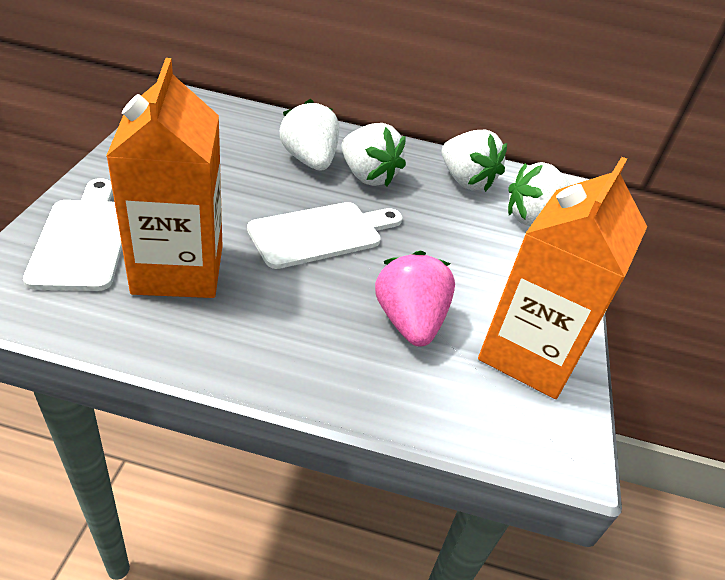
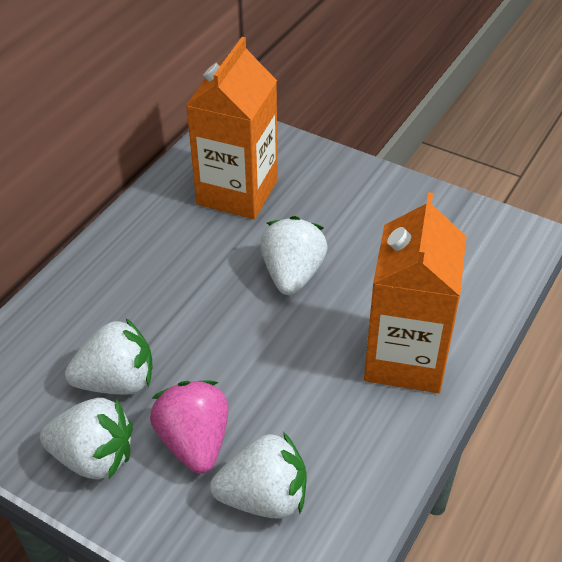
white cutting board: 2 -> 0

